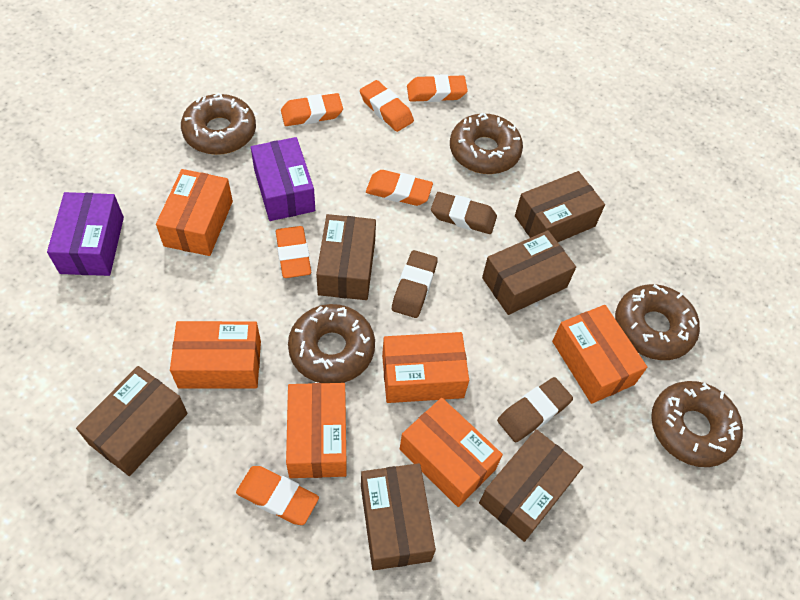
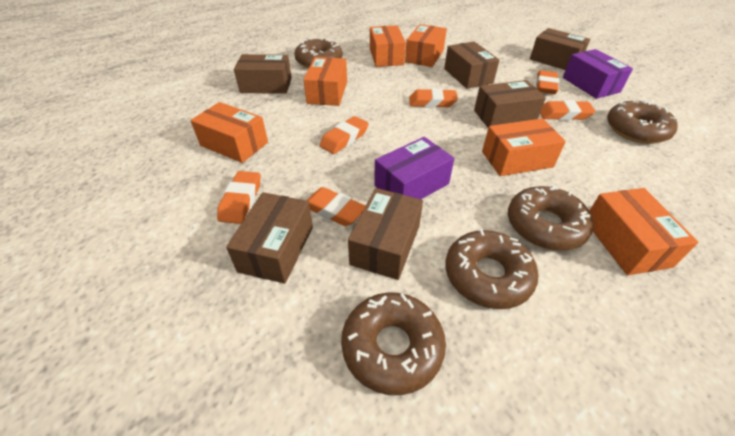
brown eraser: 3 -> 0

